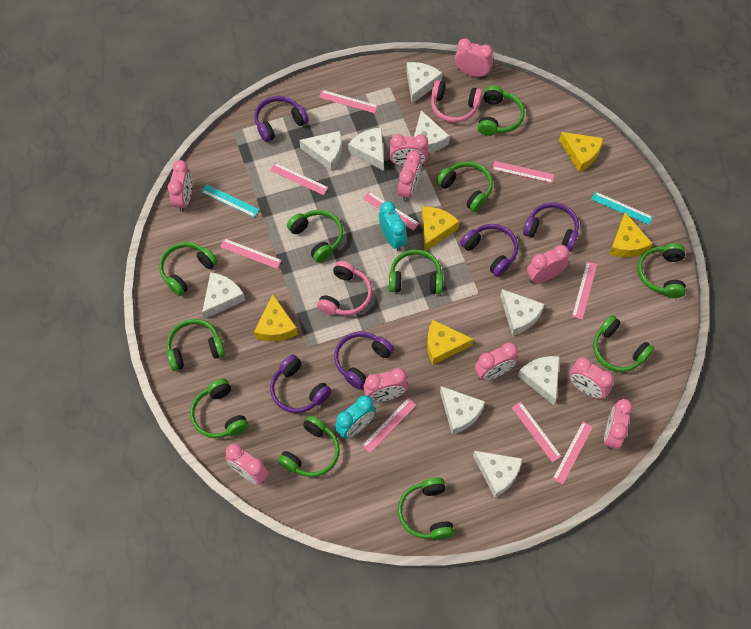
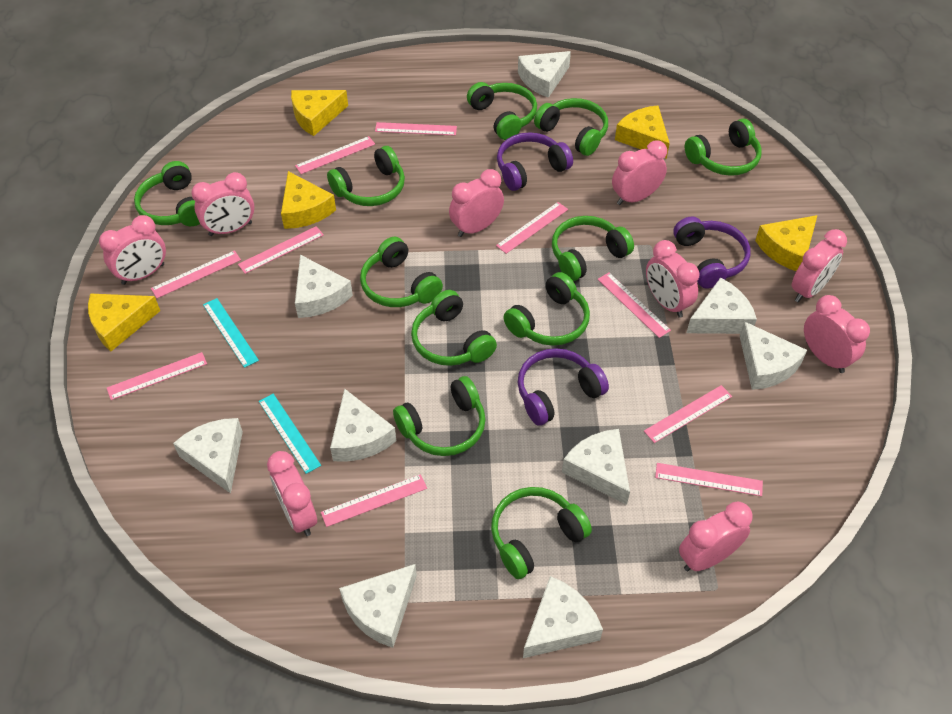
pink clock: 10 -> 9
pink headphones: 2 -> 0
pink ruler: 9 -> 10
purple headphones: 5 -> 3
turquoise clock: 2 -> 0

